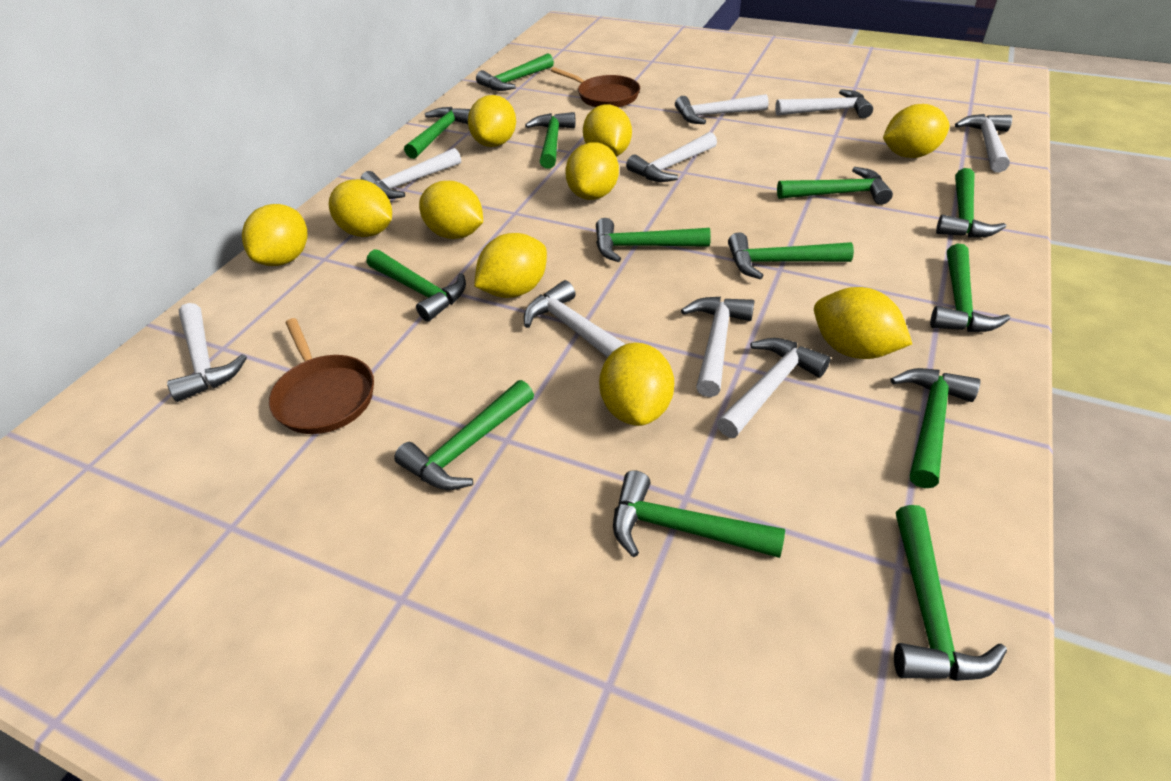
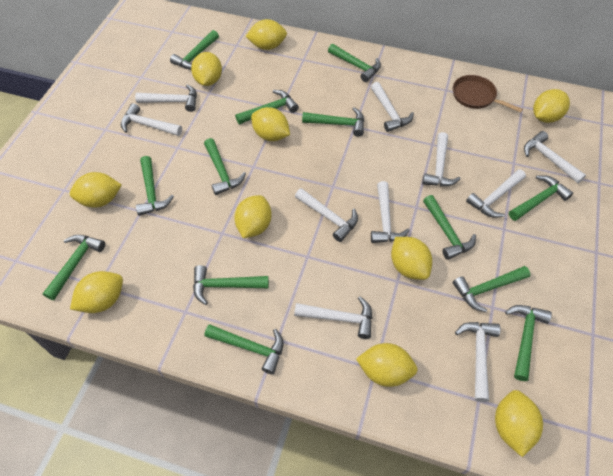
brown pan: 2 -> 1
white hammer: 9 -> 10

